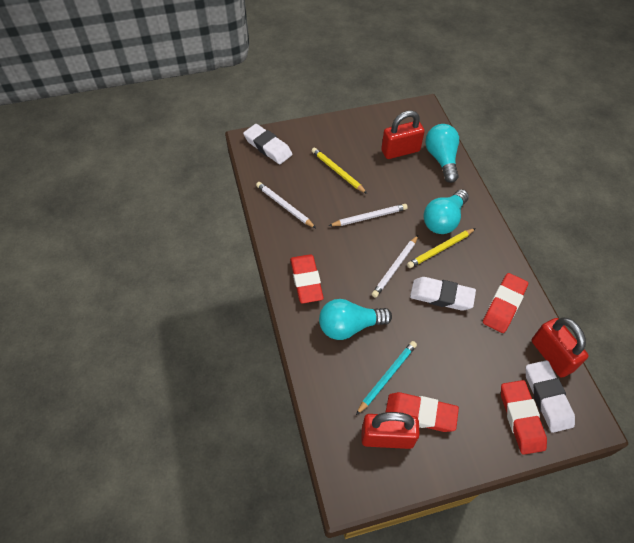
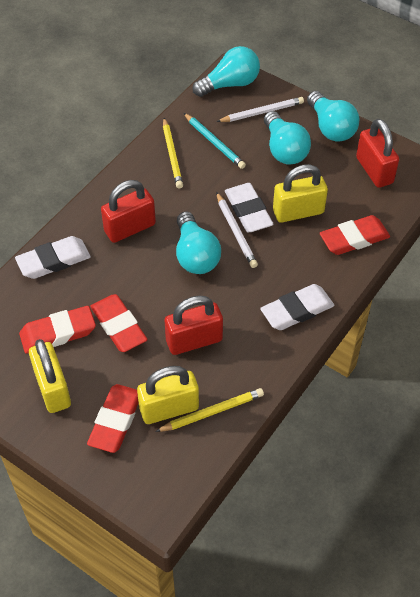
turquoise light bulb: 3 -> 4
white pencil: 3 -> 2
yellow padlock: 0 -> 3

